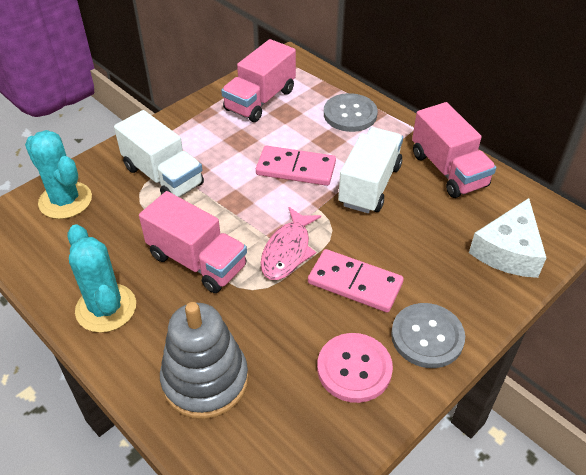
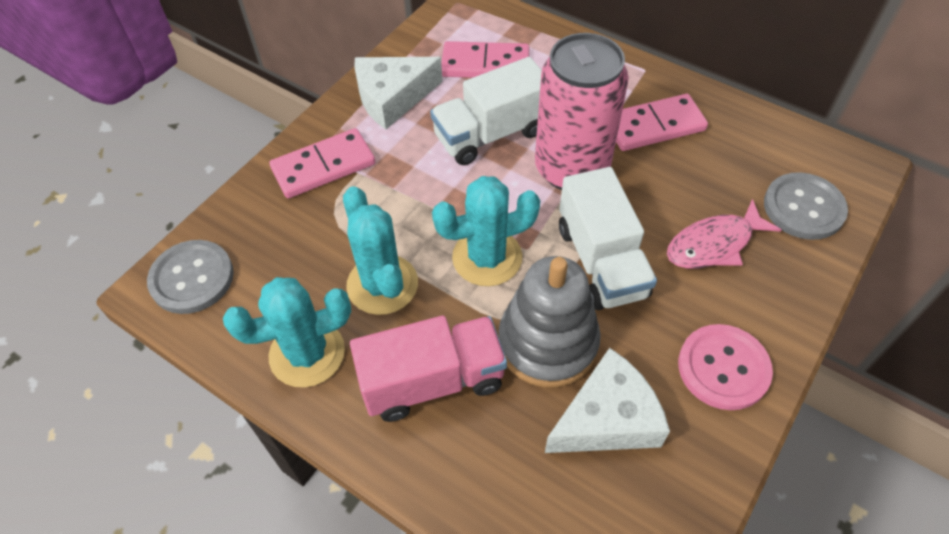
pink can: 0 -> 1
pink domino: 2 -> 3
pink truck: 3 -> 1
turquoise cactus: 2 -> 3
white cheese: 1 -> 2

